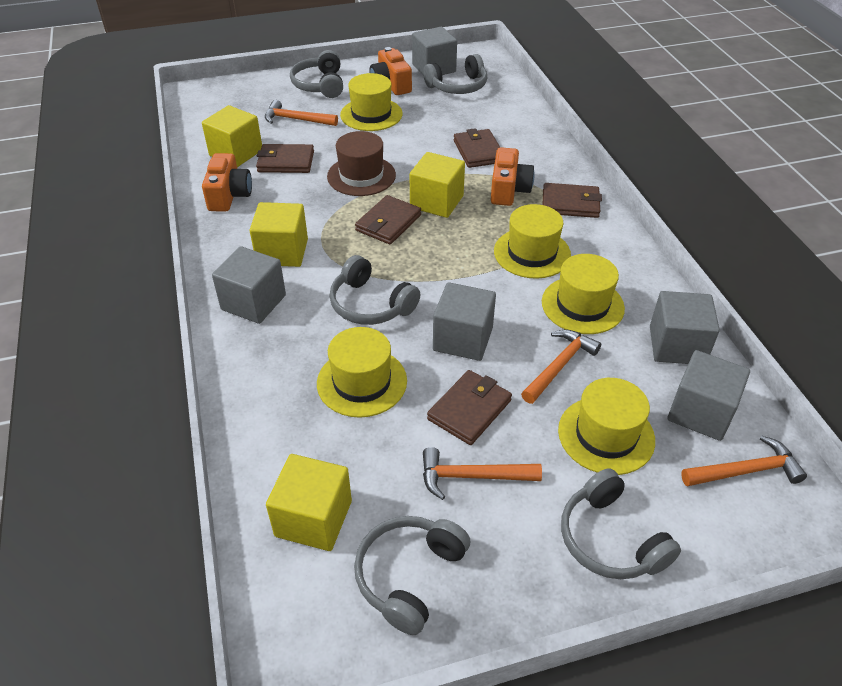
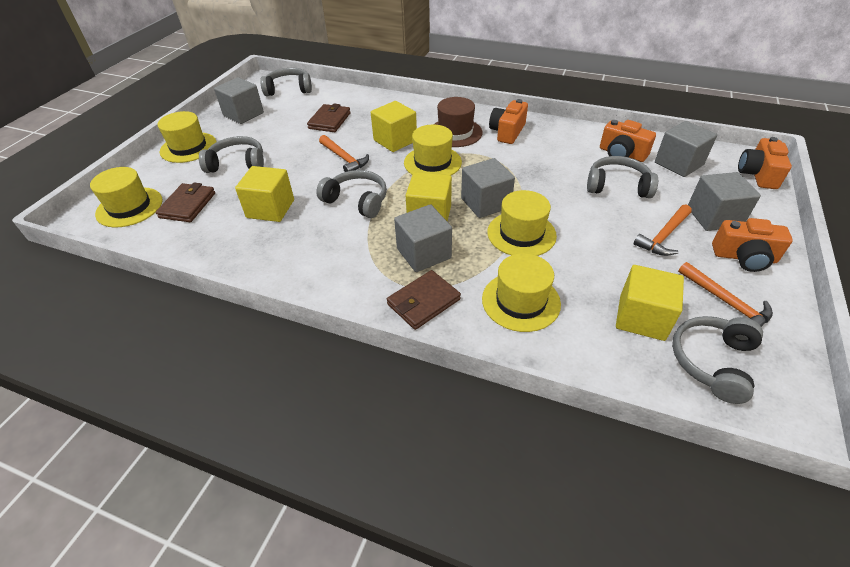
brown wallet: 5 -> 3
orange camera: 3 -> 4
orange hammer: 4 -> 3

